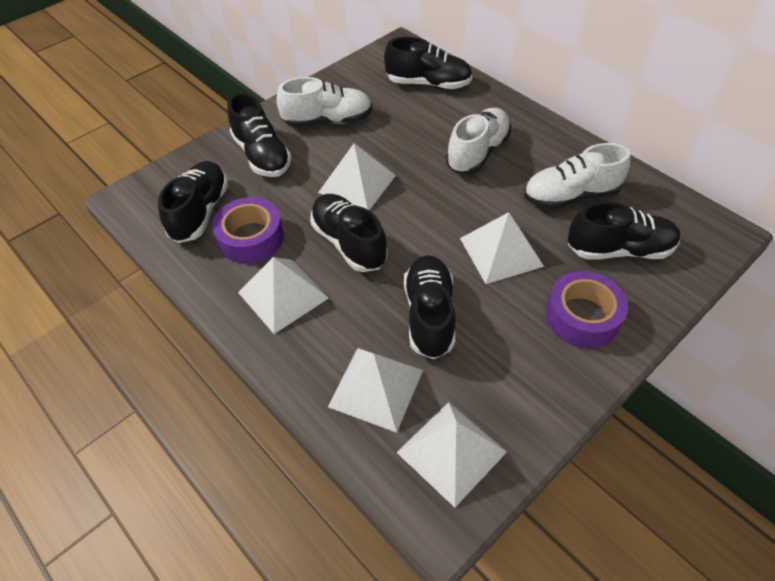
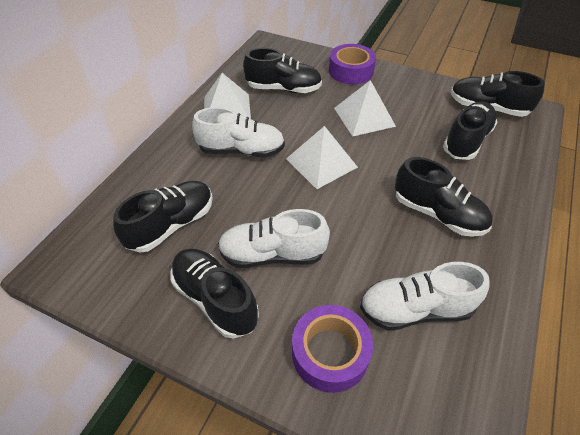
white pyramid: 5 -> 3

